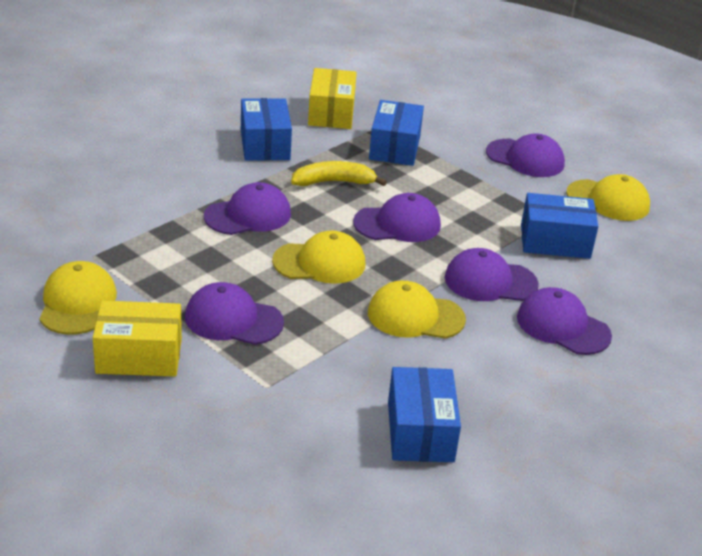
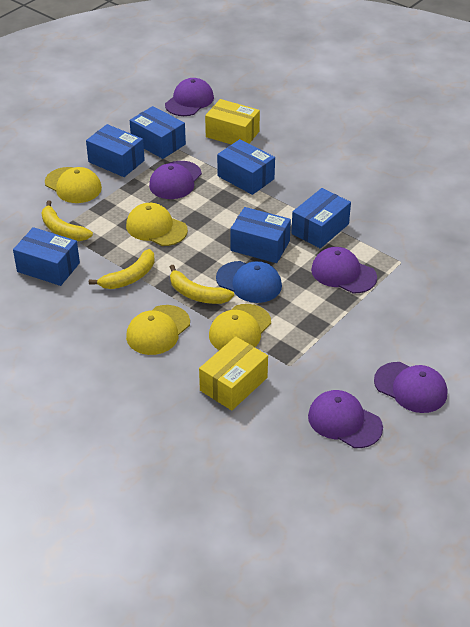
blue box: 4 -> 6
blue cap: 0 -> 1
purple cap: 6 -> 5
yellow banana: 1 -> 3

